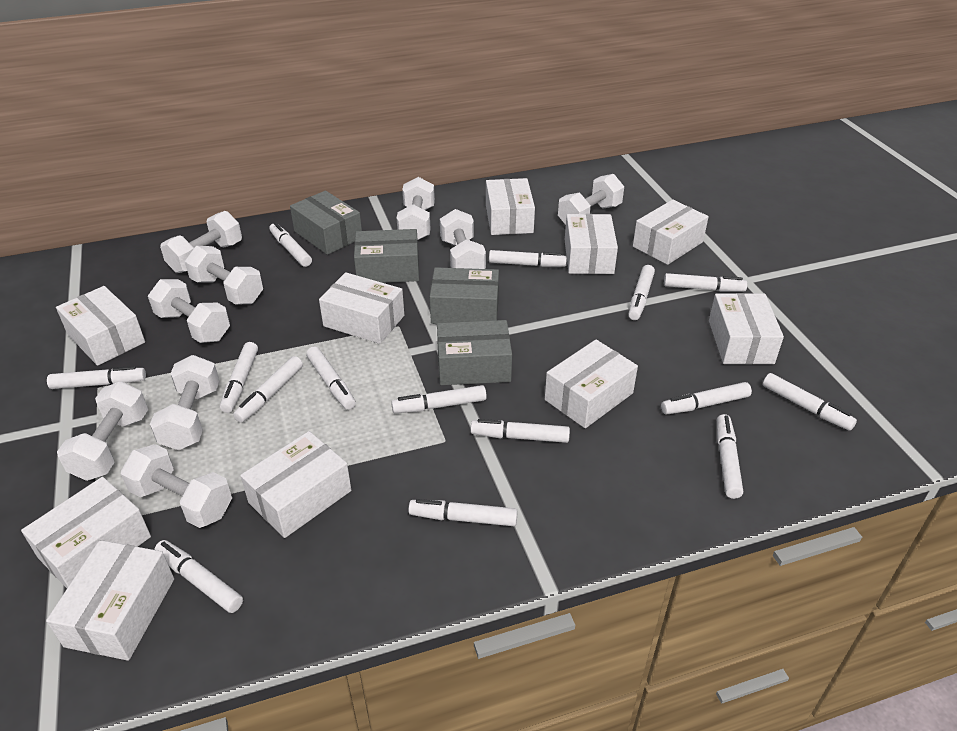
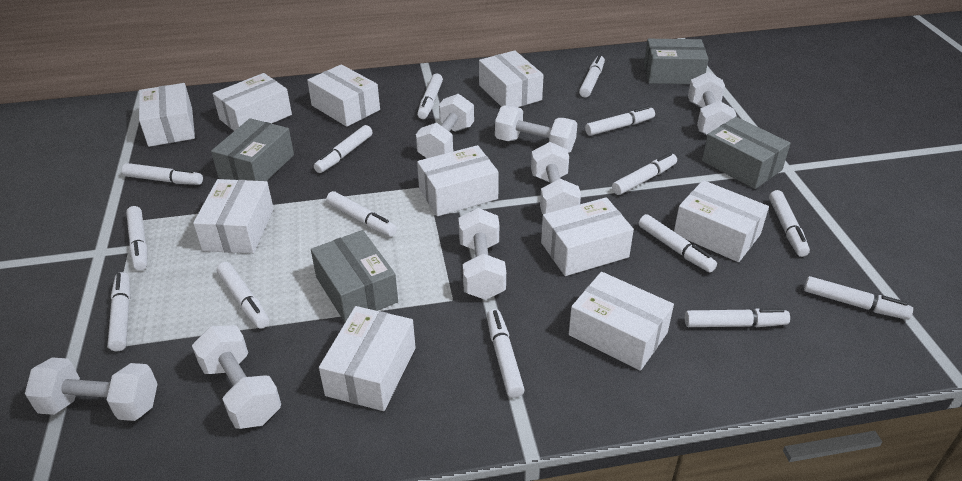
white dumbbell: 9 -> 7

